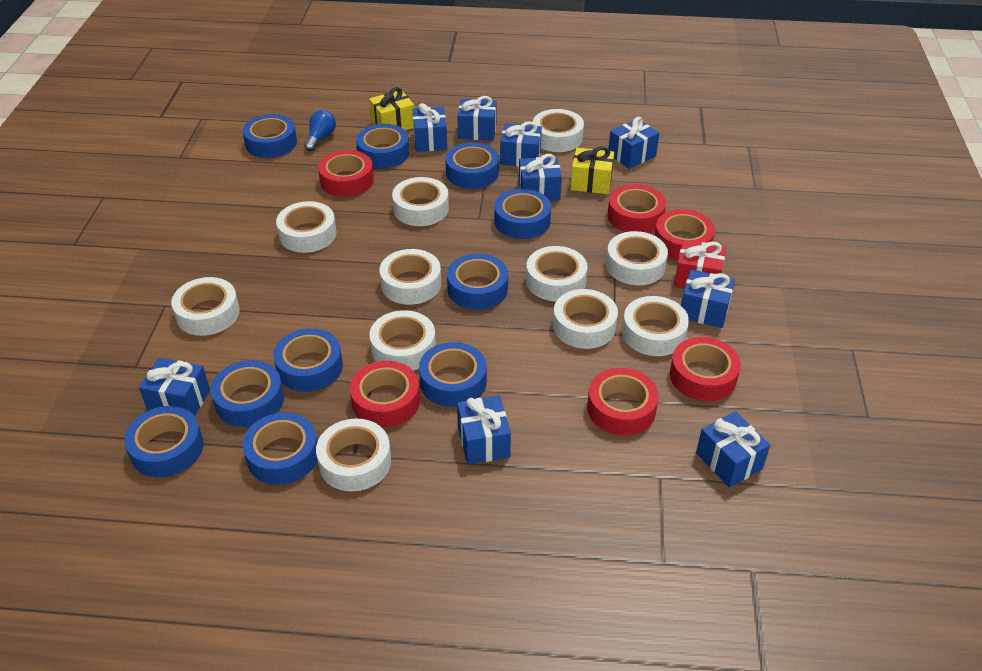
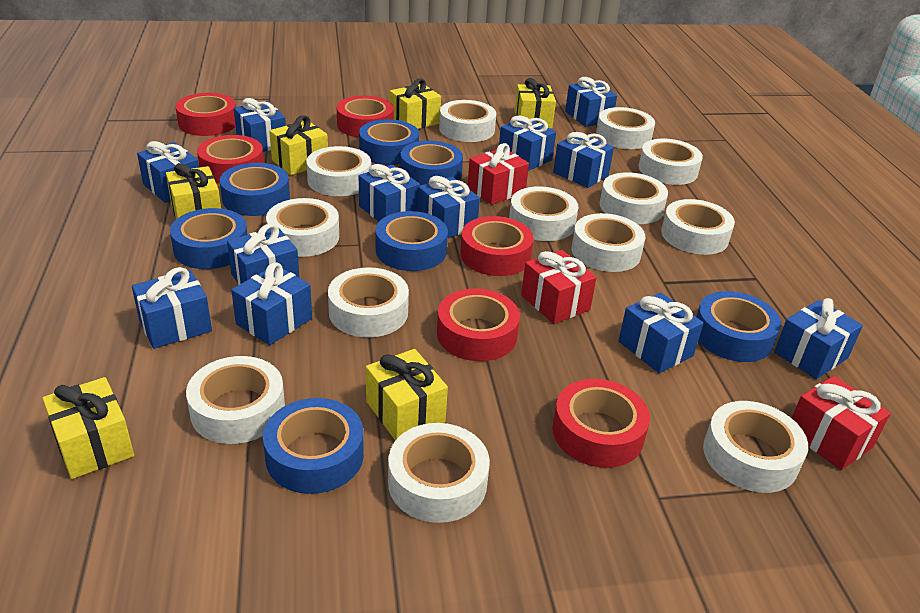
blue gift: 9 -> 12
blue light bulb: 1 -> 0
blue tape: 10 -> 7
red gift: 1 -> 3
white tape: 11 -> 13
yellow gift: 2 -> 6

